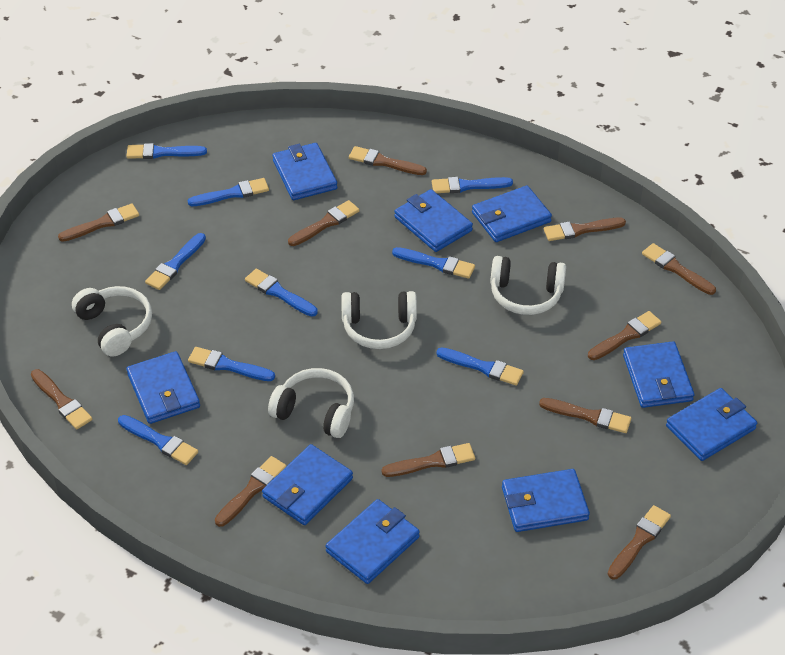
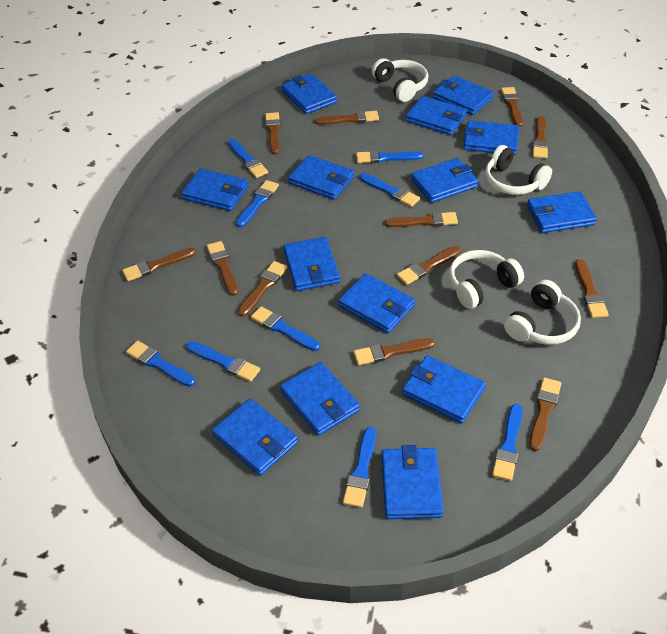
blue wallet: 9 -> 14
brown brush: 11 -> 12

